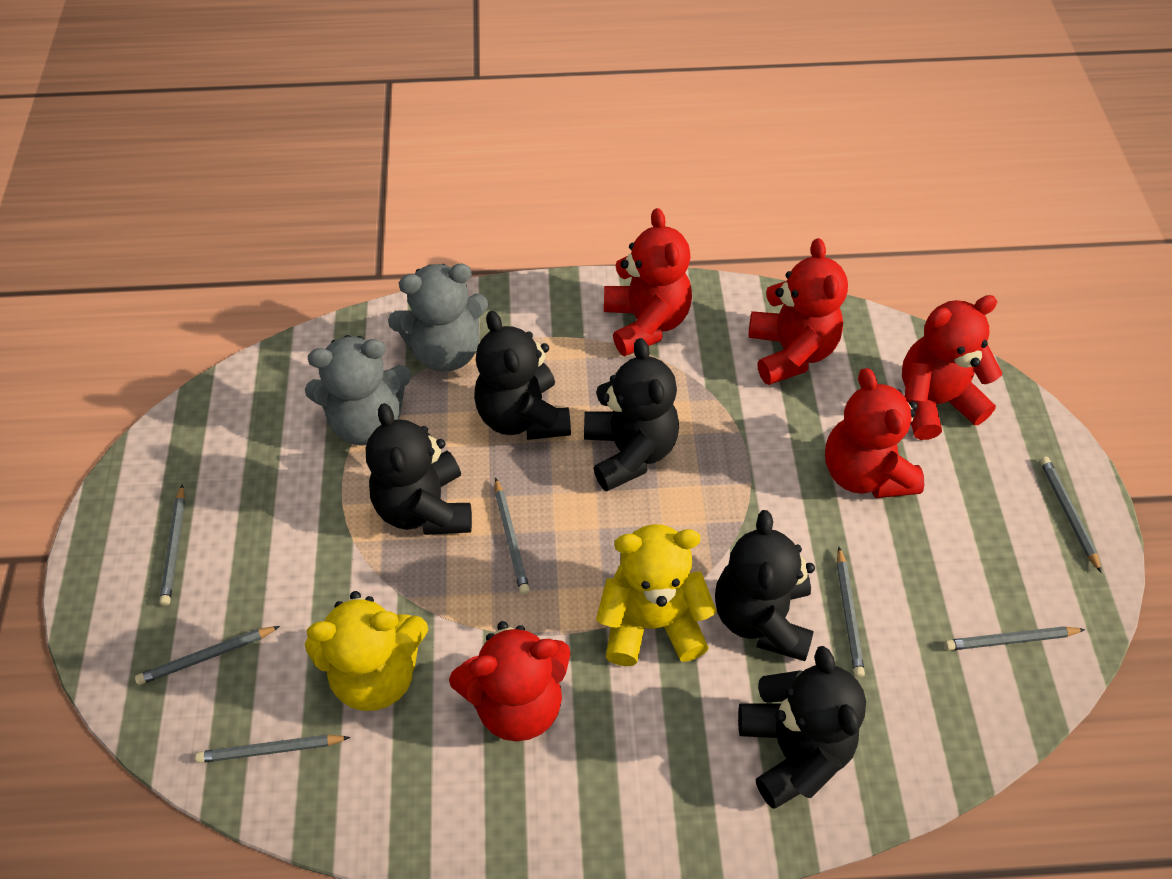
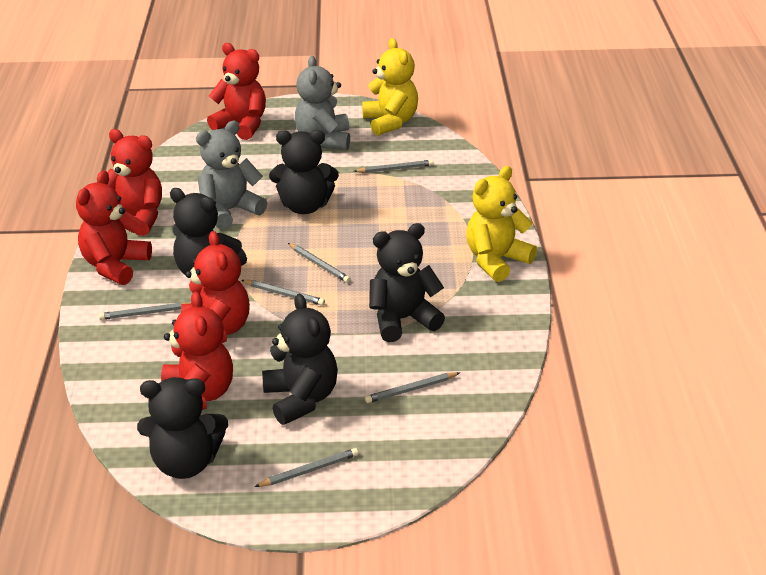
grey pencil: 7 -> 6

